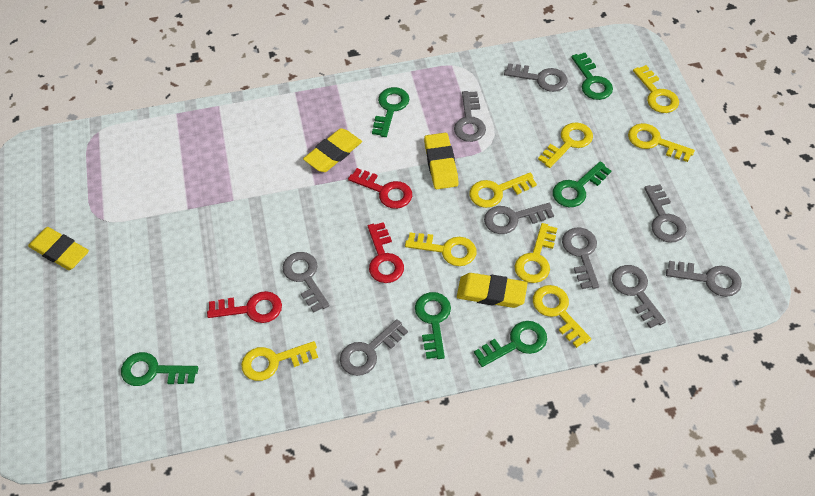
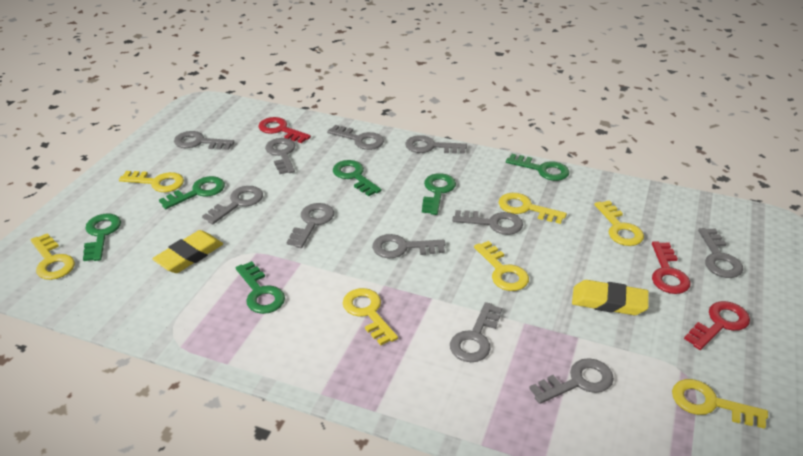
grey key: 9 -> 11
yellow eraser: 4 -> 2
yellow key: 8 -> 7

